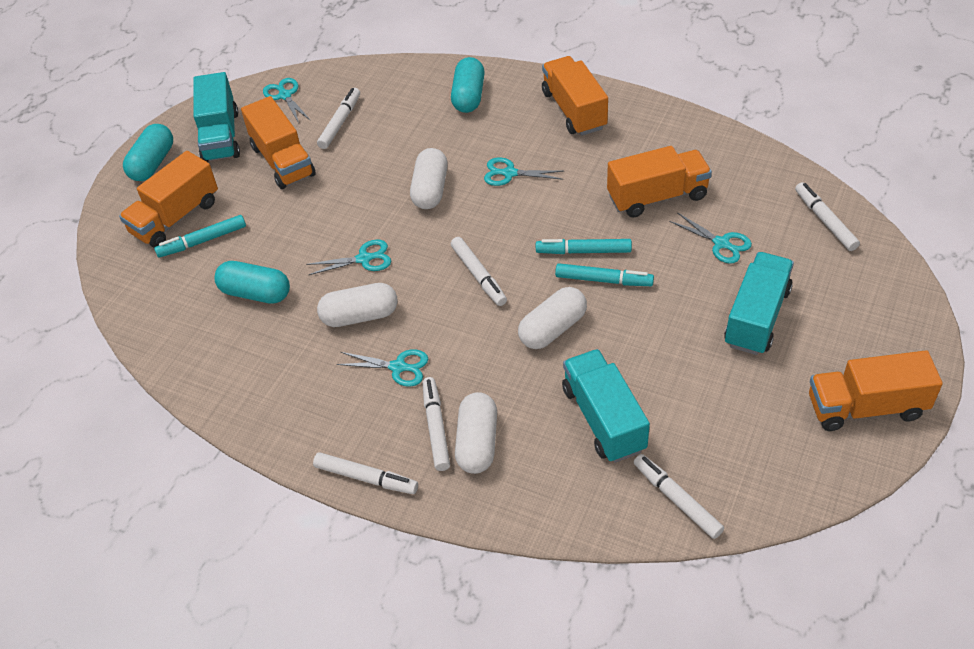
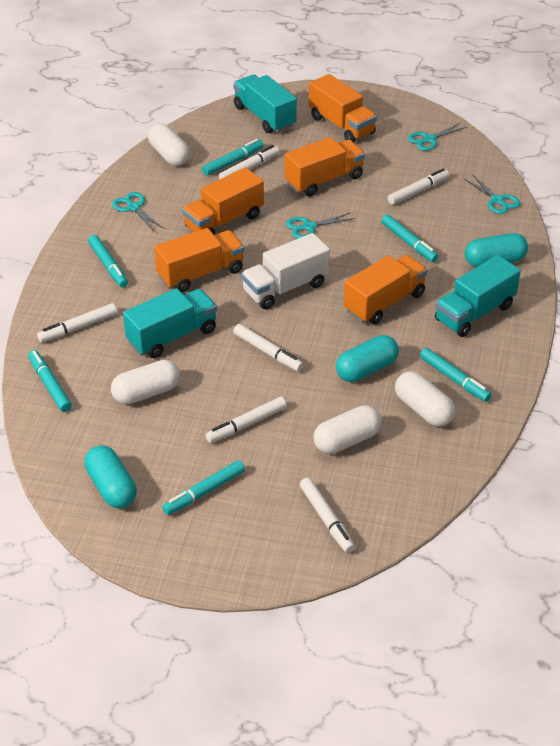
turquoise marker: 3 -> 6
turquoise scissors: 5 -> 4
white truck: 0 -> 1

